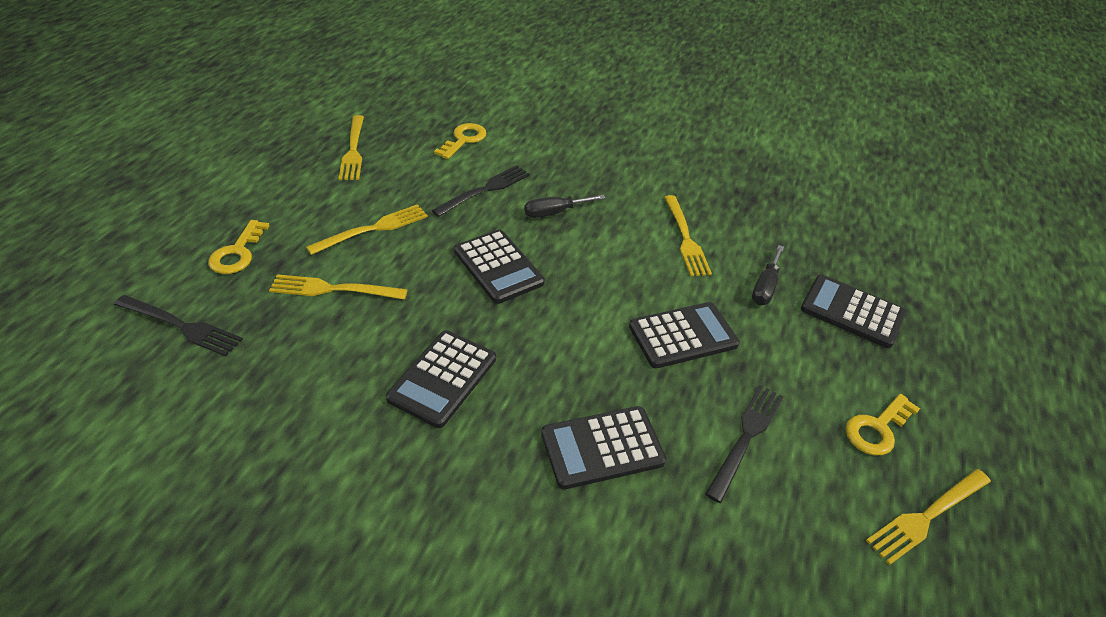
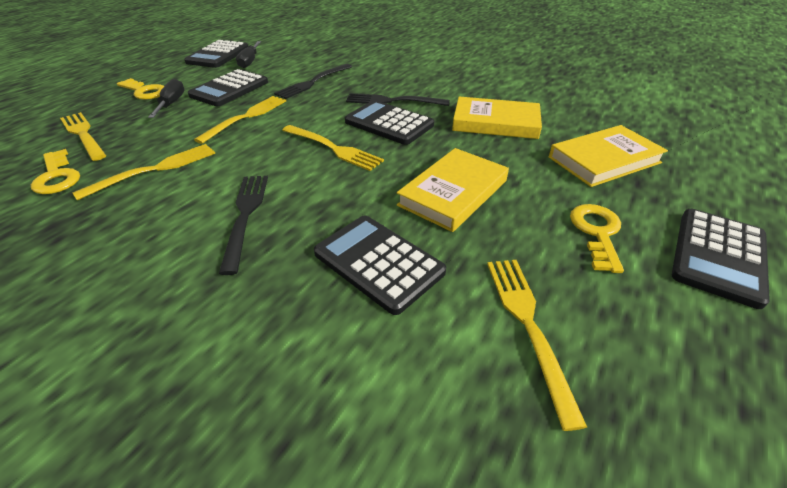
yellow book: 0 -> 3

